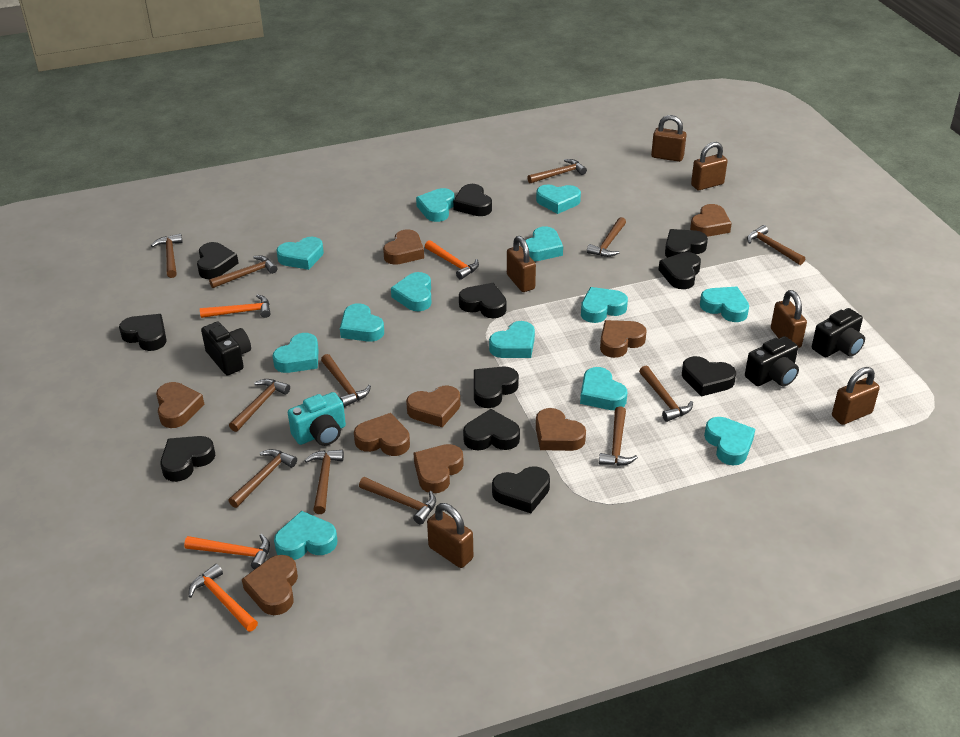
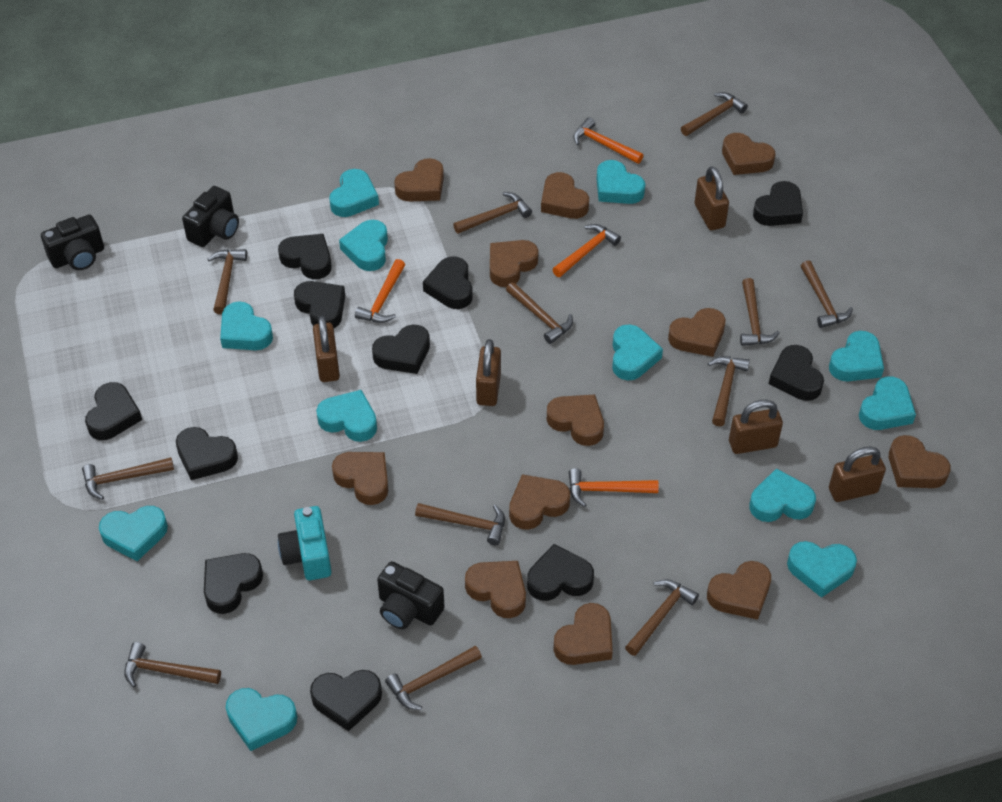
brown heart: 9 -> 12
brown padlock: 6 -> 5
turquoise heart: 13 -> 12

